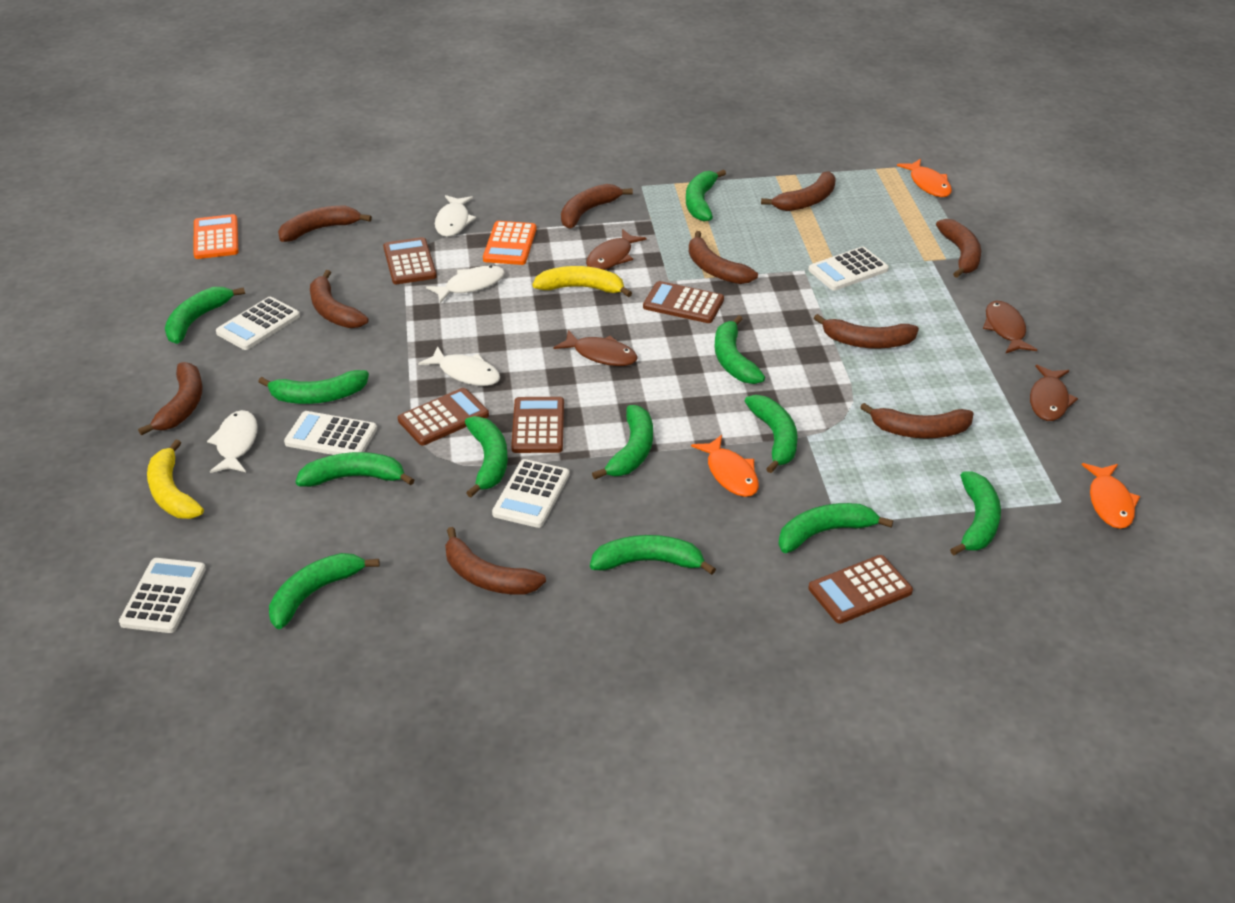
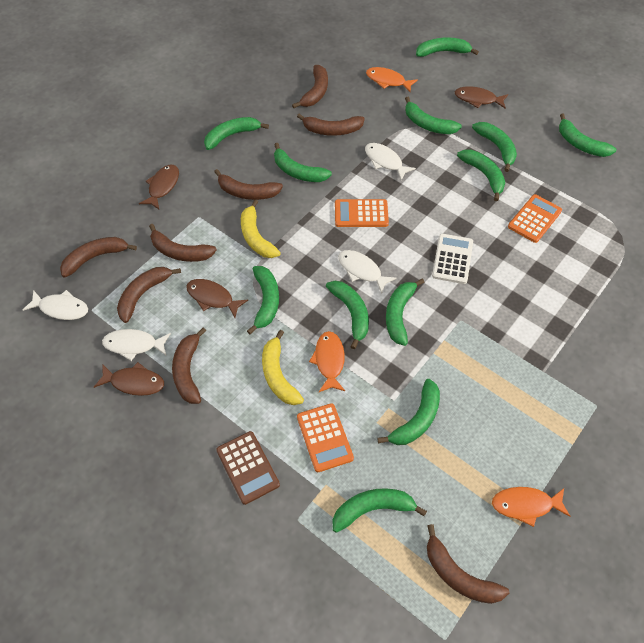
brown banana: 10 -> 8
brown calculator: 5 -> 1
orange calculator: 2 -> 3
white calculator: 5 -> 1

